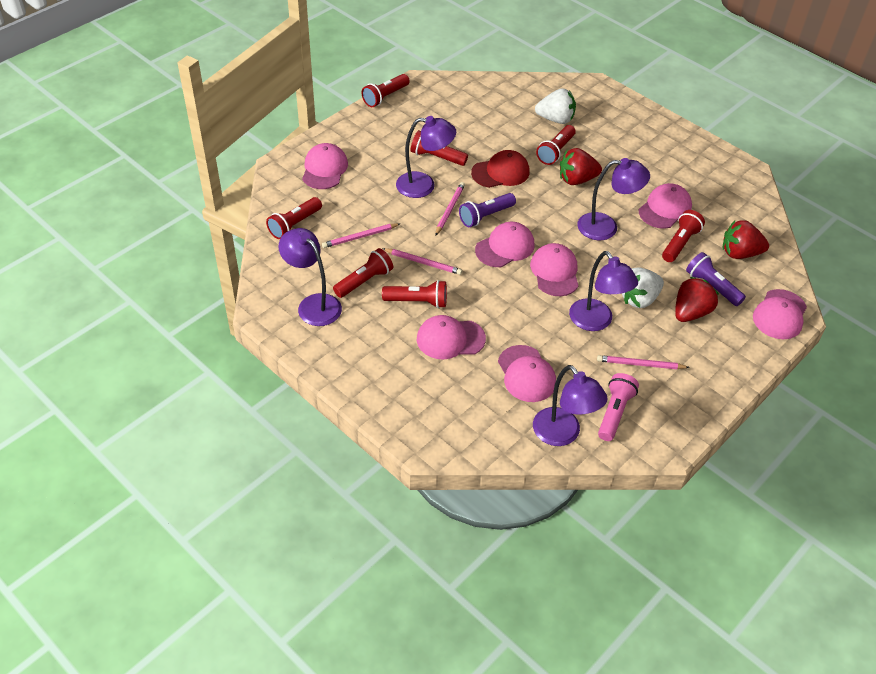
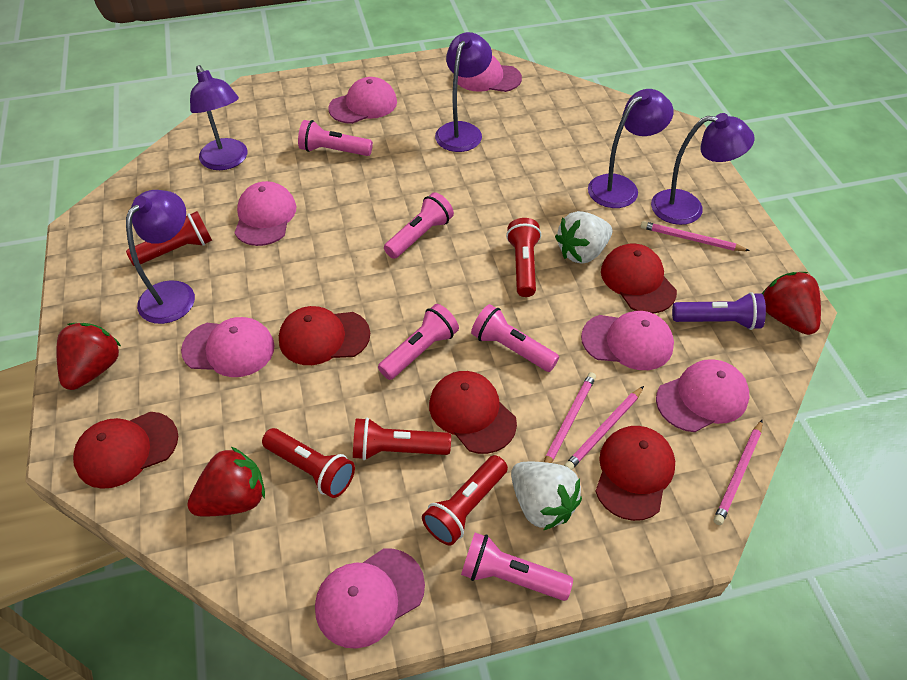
pink flashlight: 1 -> 5
purple flashlight: 2 -> 1
red cap: 1 -> 5
red flashlight: 7 -> 5

